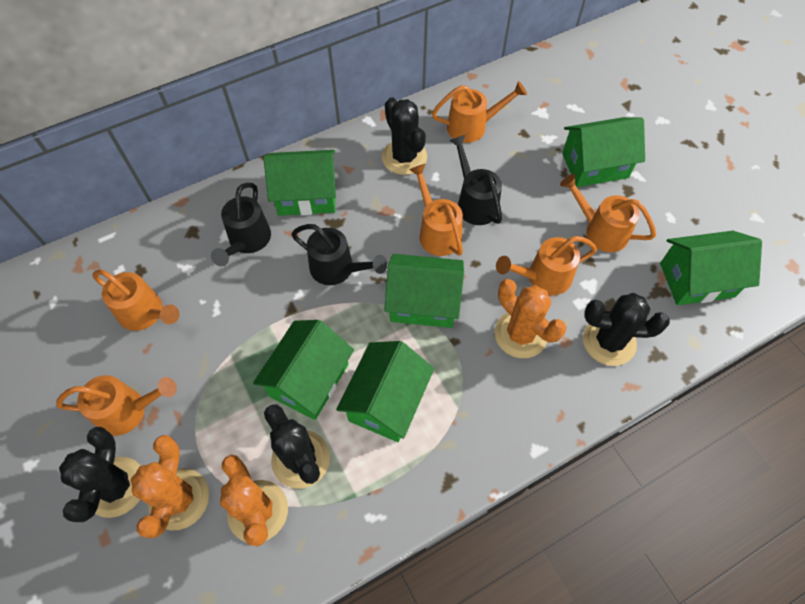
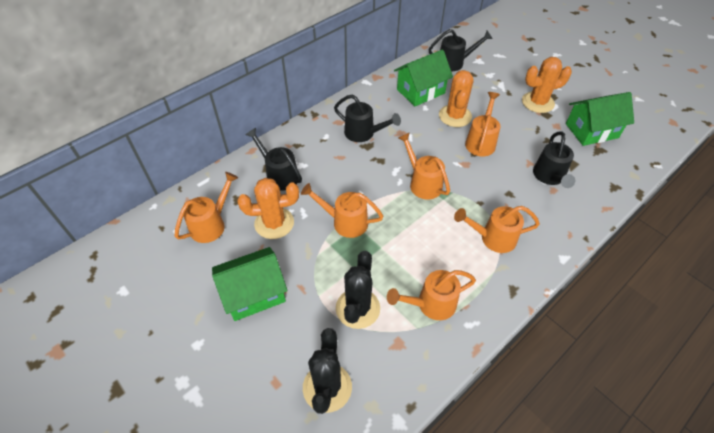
black cactus: 4 -> 2
black watering can: 3 -> 4
green house: 6 -> 3

